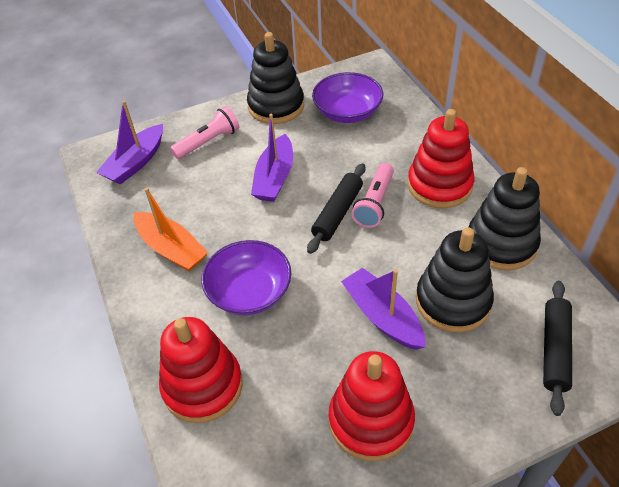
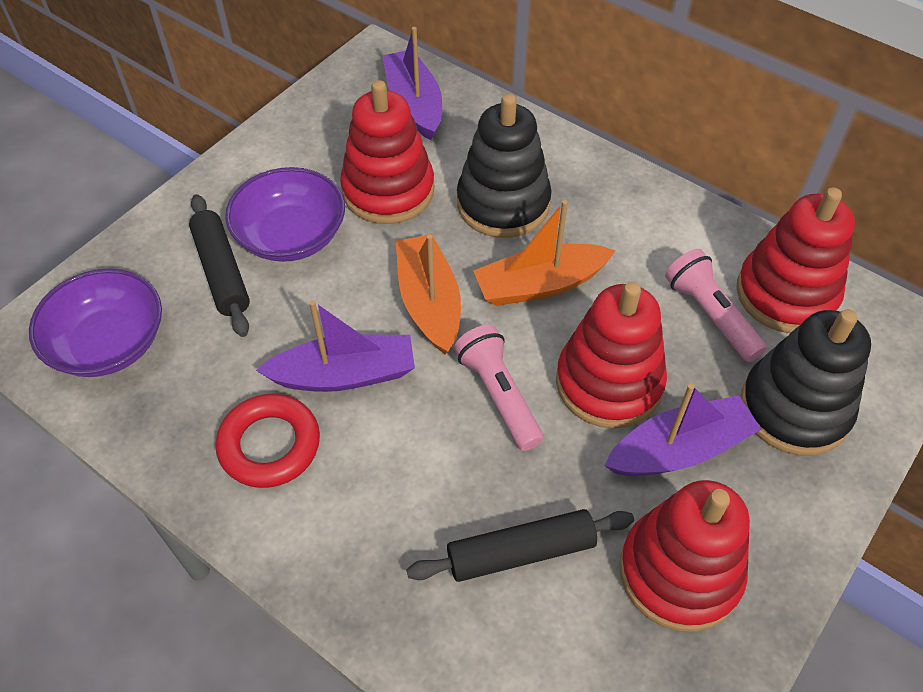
black stacking toy: 3 -> 2
orange boat: 1 -> 2
red ring: 0 -> 1
red stacking toy: 3 -> 4

